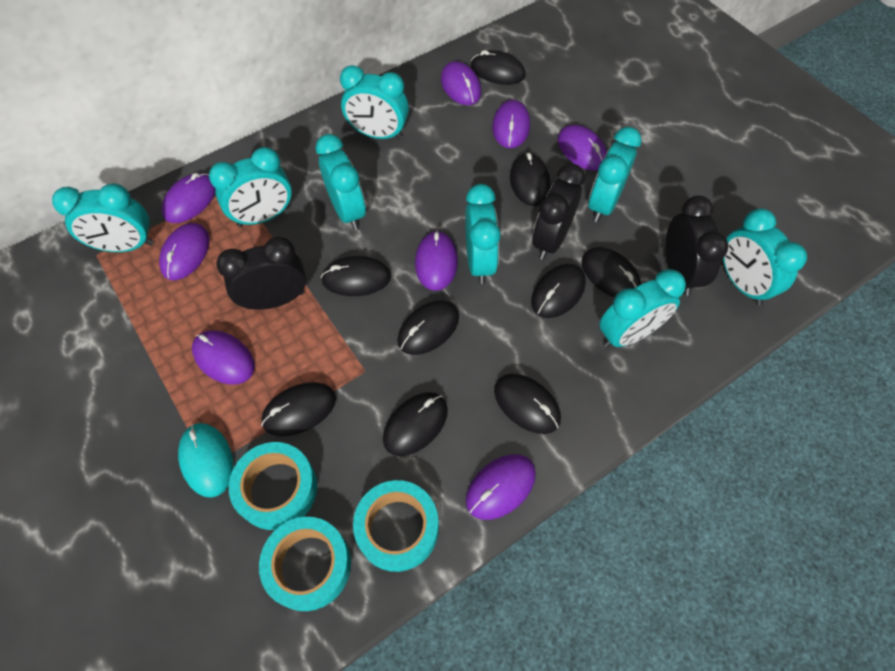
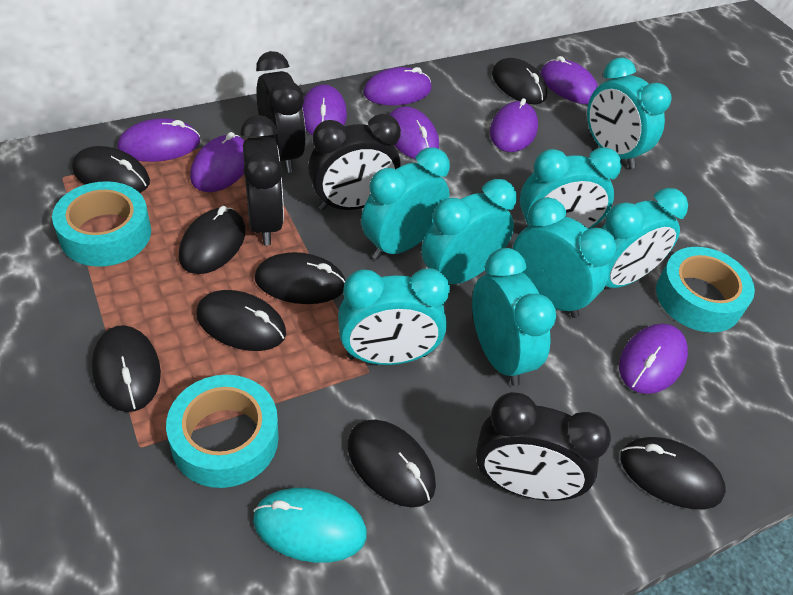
black clock: 3 -> 4
black mouse: 9 -> 8

